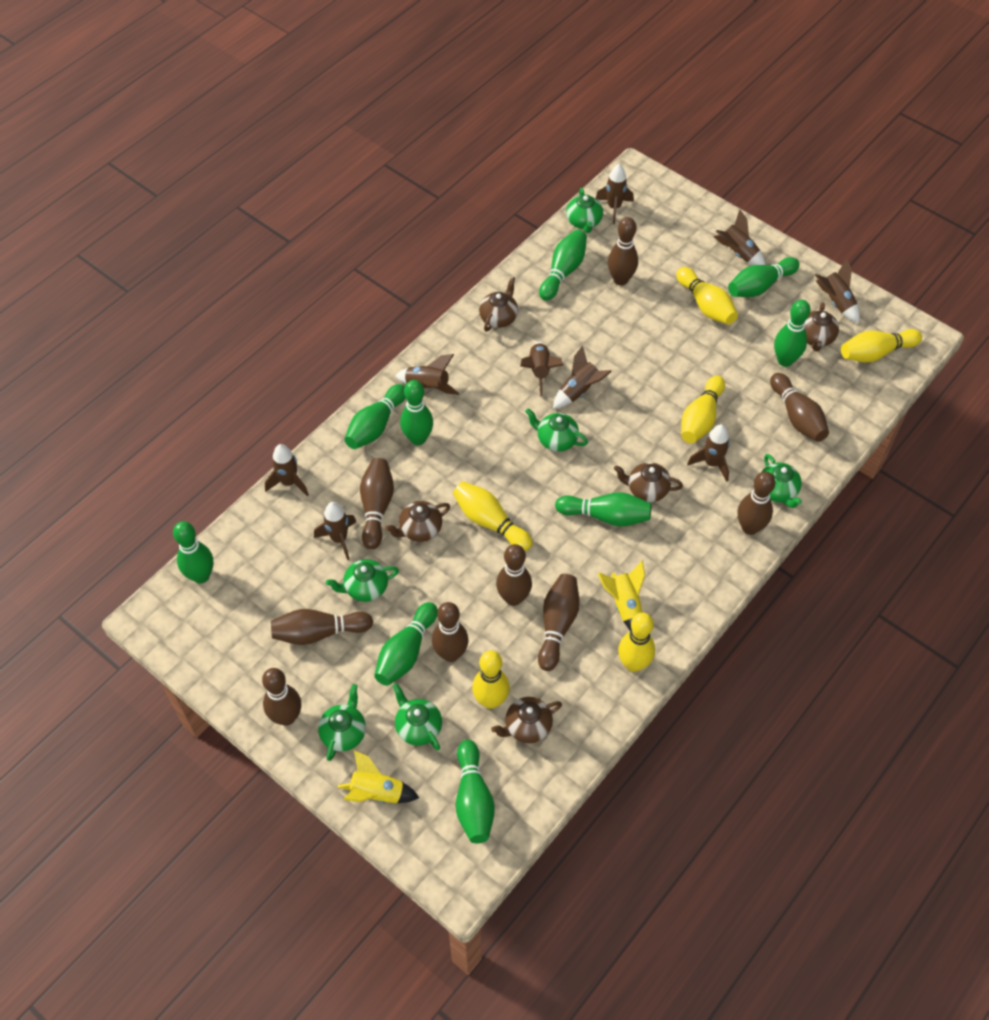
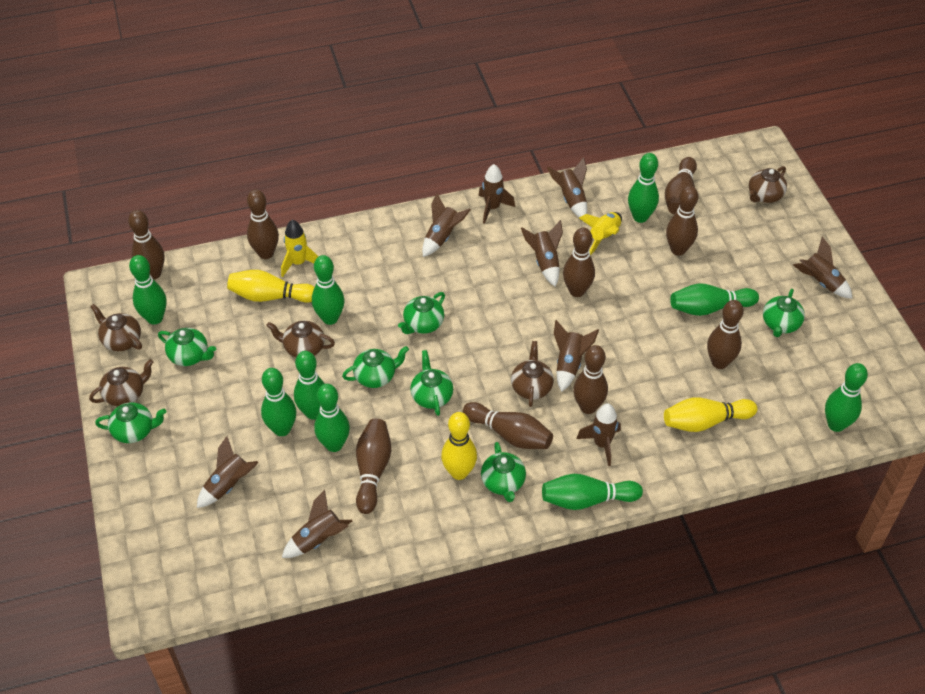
green teapot: 6 -> 7
yellow bowling pin: 6 -> 3

